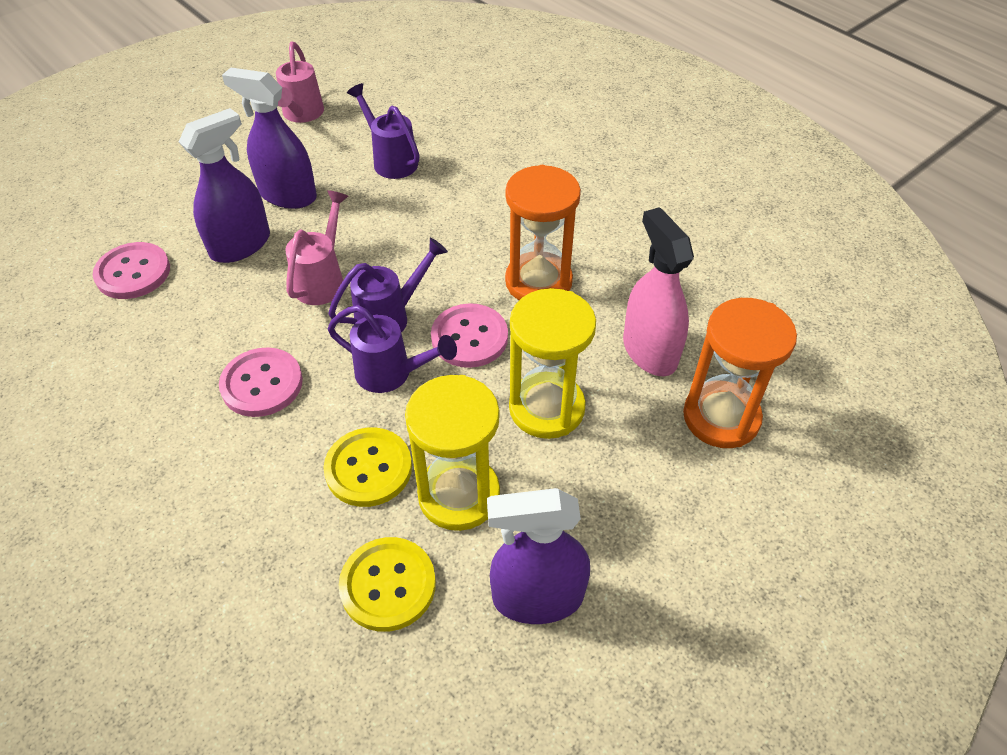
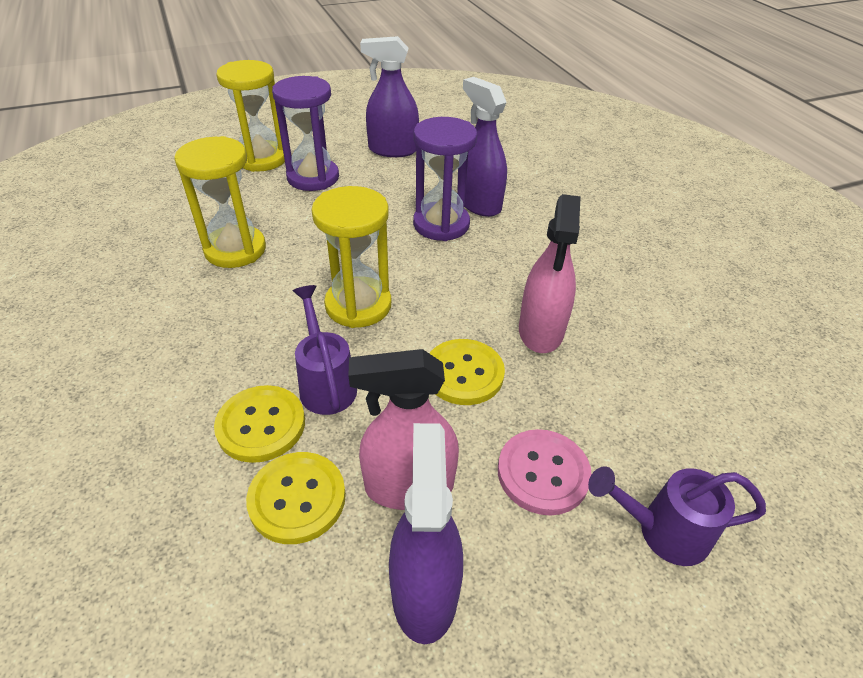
orange hourglass: 2 -> 0
pink button: 3 -> 1
pink spray bottle: 1 -> 2
pink watering can: 2 -> 0
purple hourglass: 0 -> 2
purple watering can: 3 -> 2
yellow button: 2 -> 3
yellow hourglass: 2 -> 3

